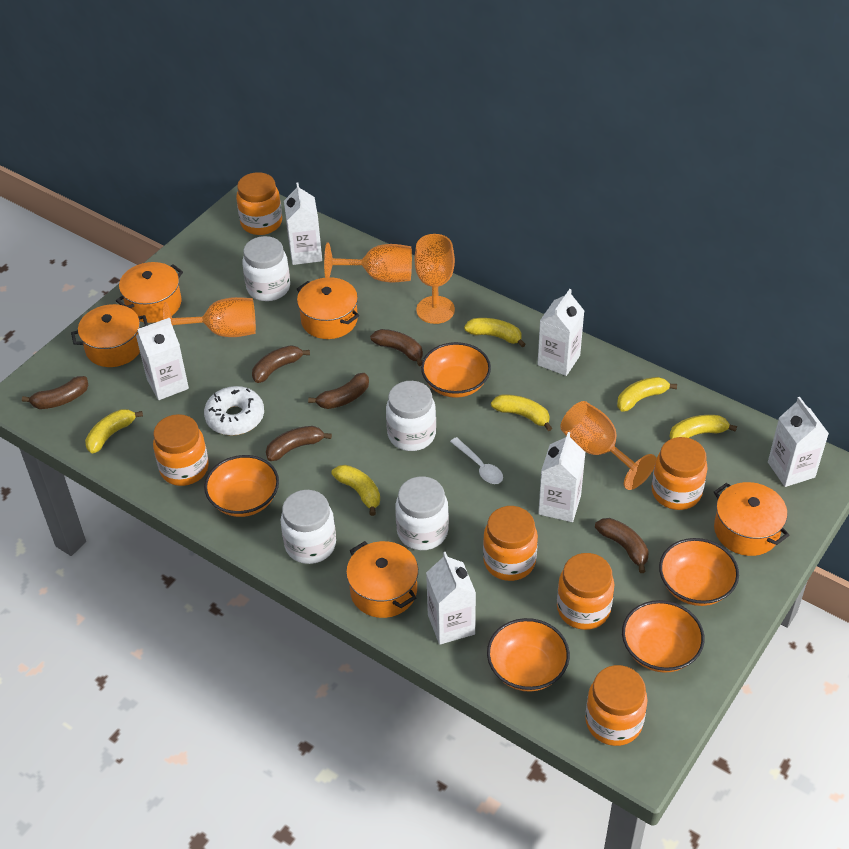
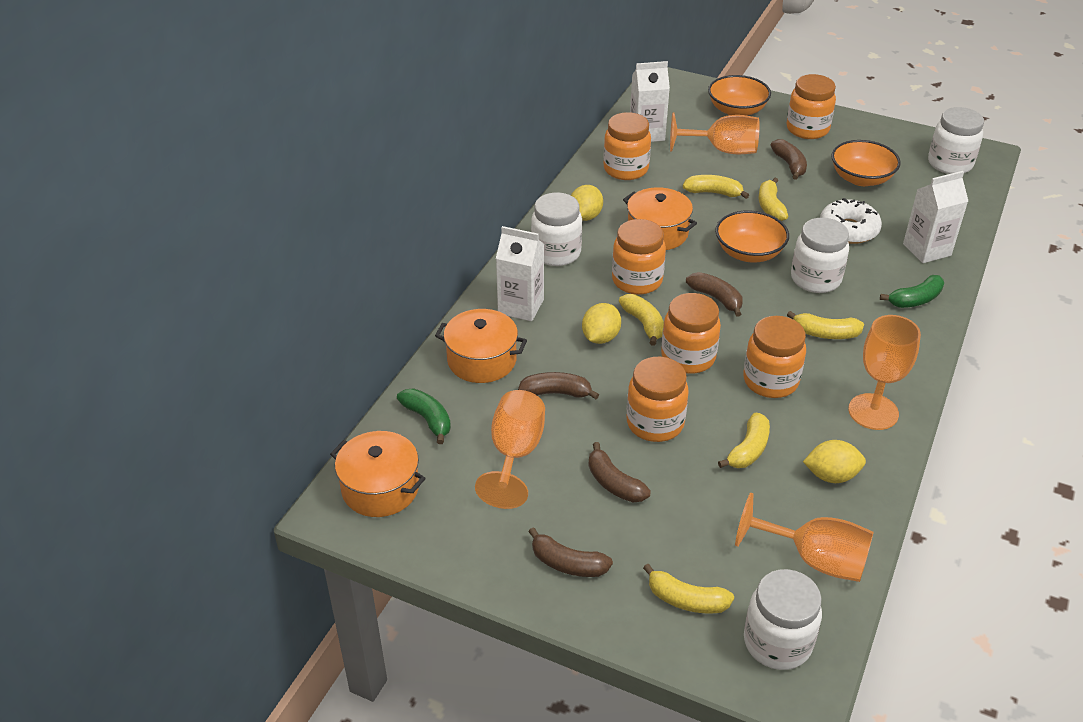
brown banana: 6 -> 5
green banana: 0 -> 2
orange bowl: 5 -> 3
orange pot: 5 -> 3
white carton: 6 -> 3
white spoon: 1 -> 0
yellow lemon: 0 -> 3

